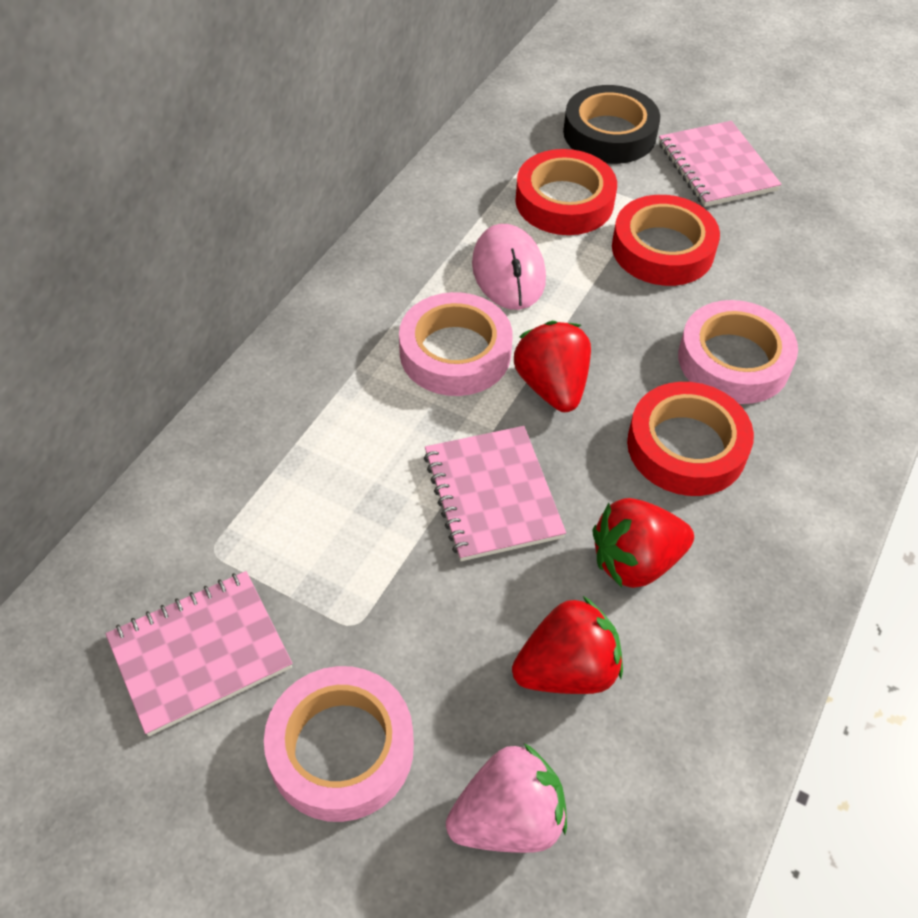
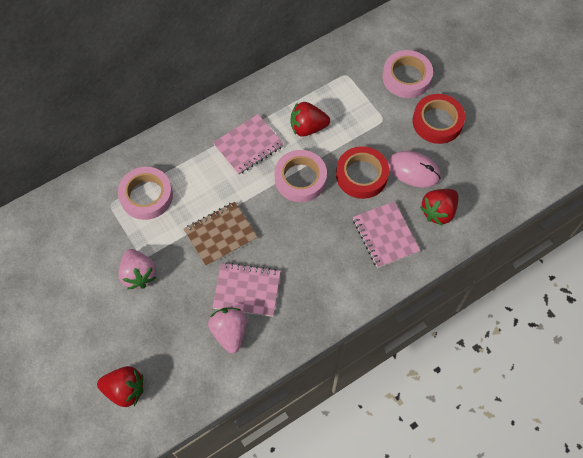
black tape: 1 -> 0
brown notebook: 0 -> 1
pink strawberry: 1 -> 2
red tape: 3 -> 2

